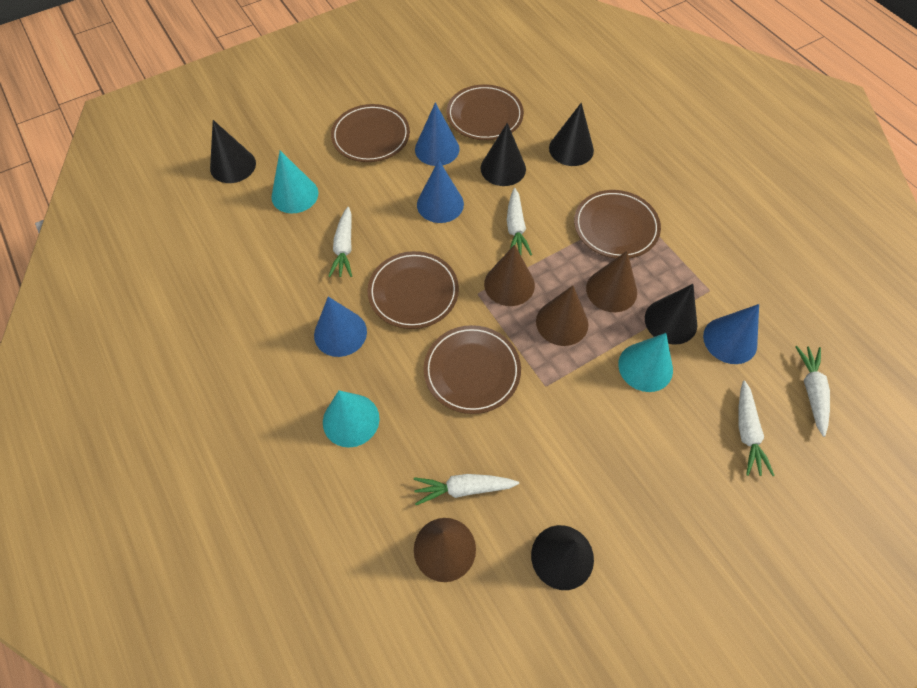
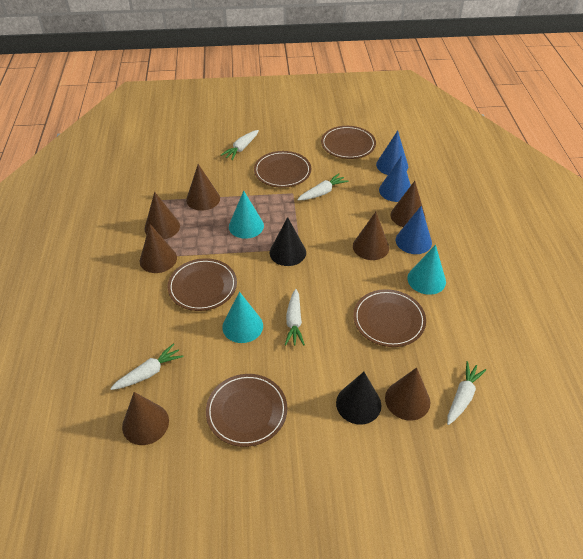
black cone: 5 -> 2
blue cone: 4 -> 3
brown cone: 4 -> 7

